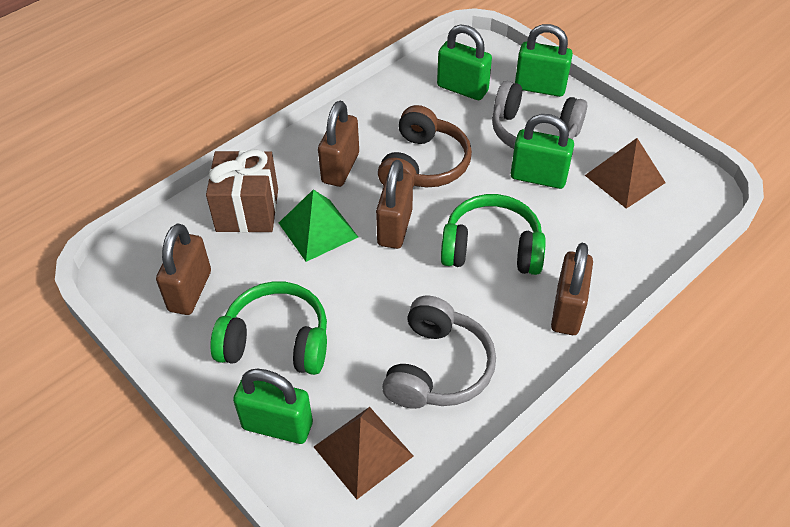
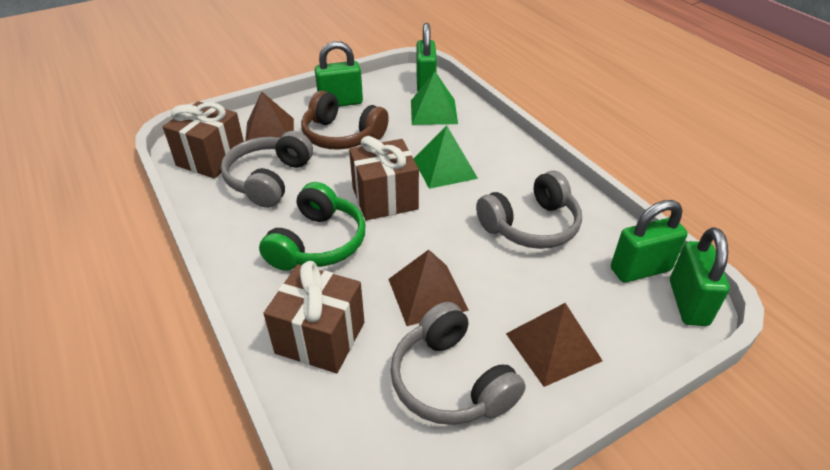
brown gift: 1 -> 3
brown padlock: 4 -> 0
brown pyramid: 2 -> 3
green headphones: 2 -> 1
green pyramid: 1 -> 2
grey headphones: 2 -> 3

